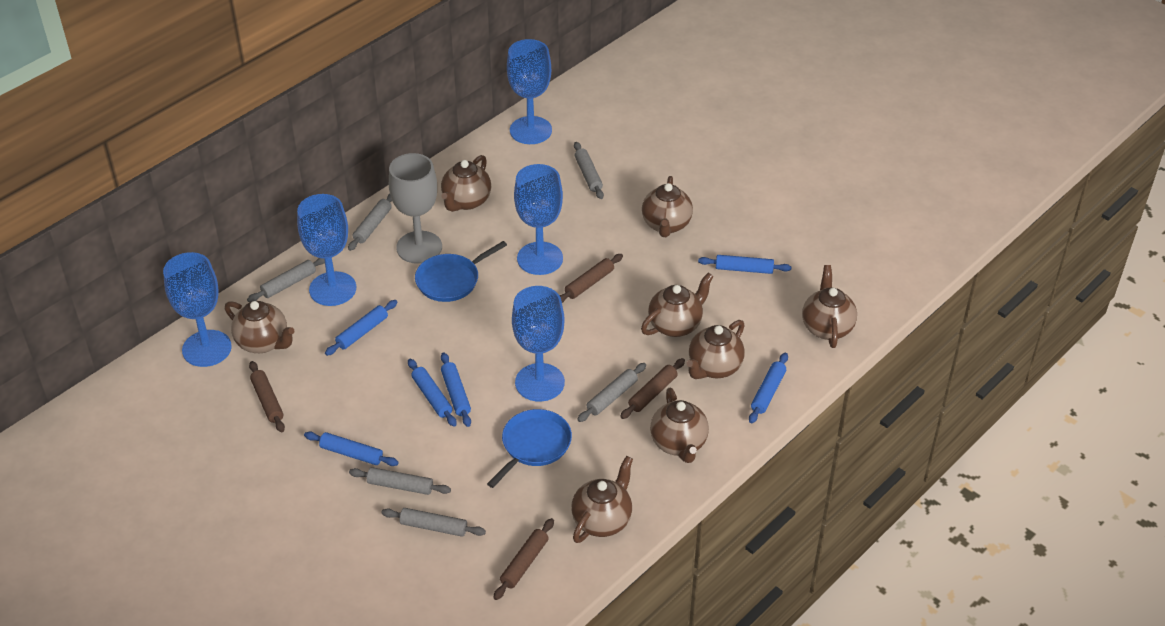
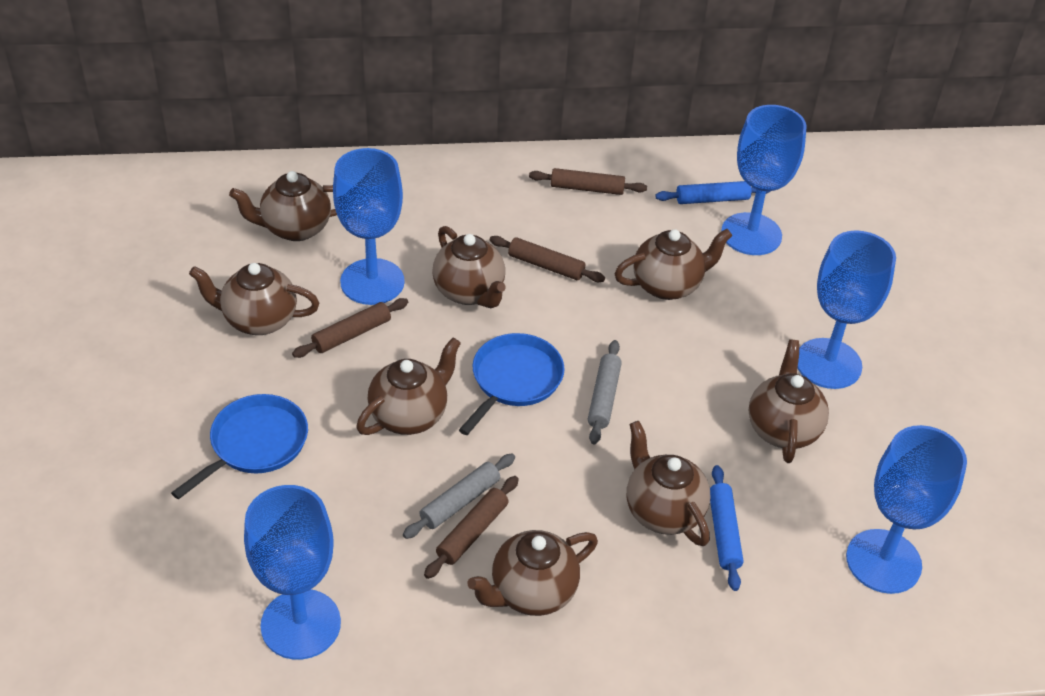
blue rolling pin: 6 -> 2
grey goblet: 1 -> 0
grey rolling pin: 6 -> 2

